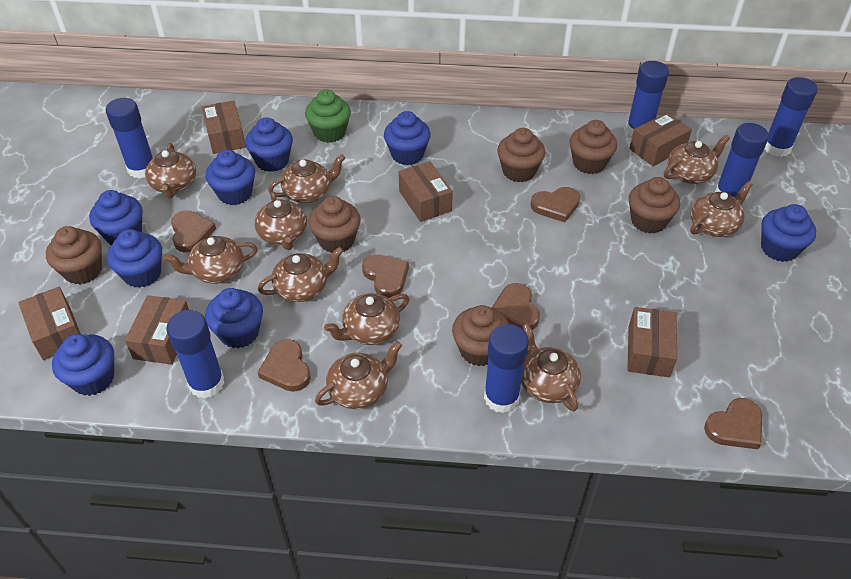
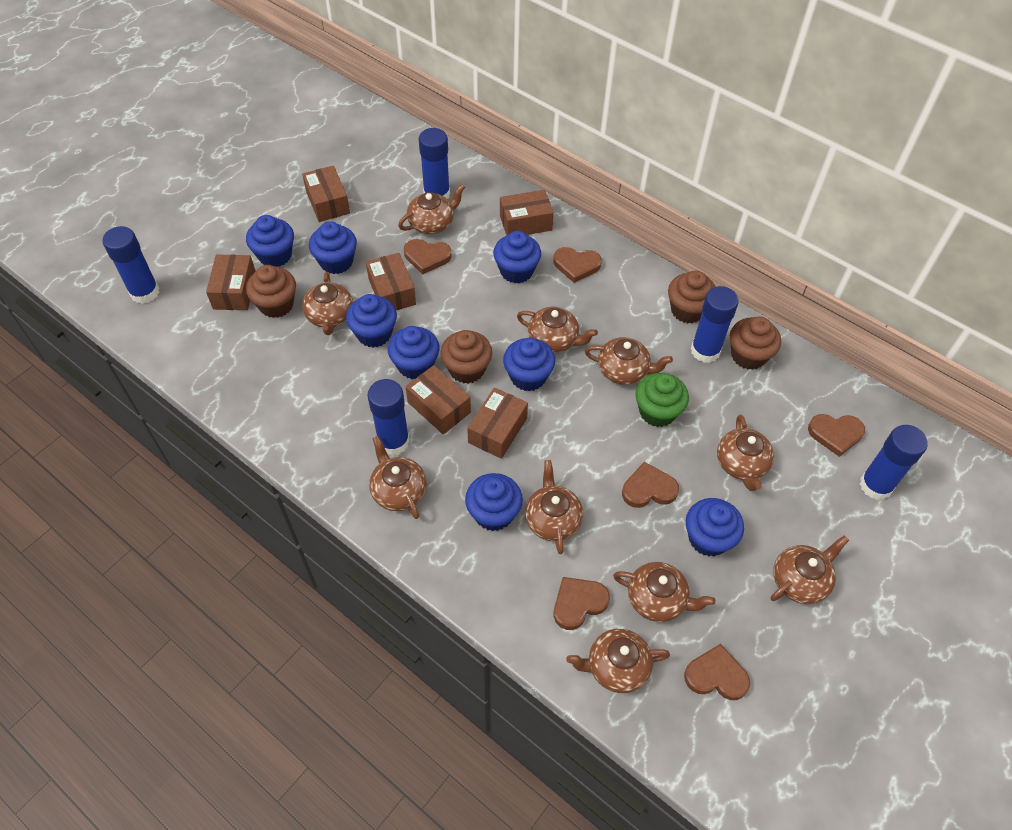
blue glue stick: 6 -> 5
brown cupcake: 6 -> 4

